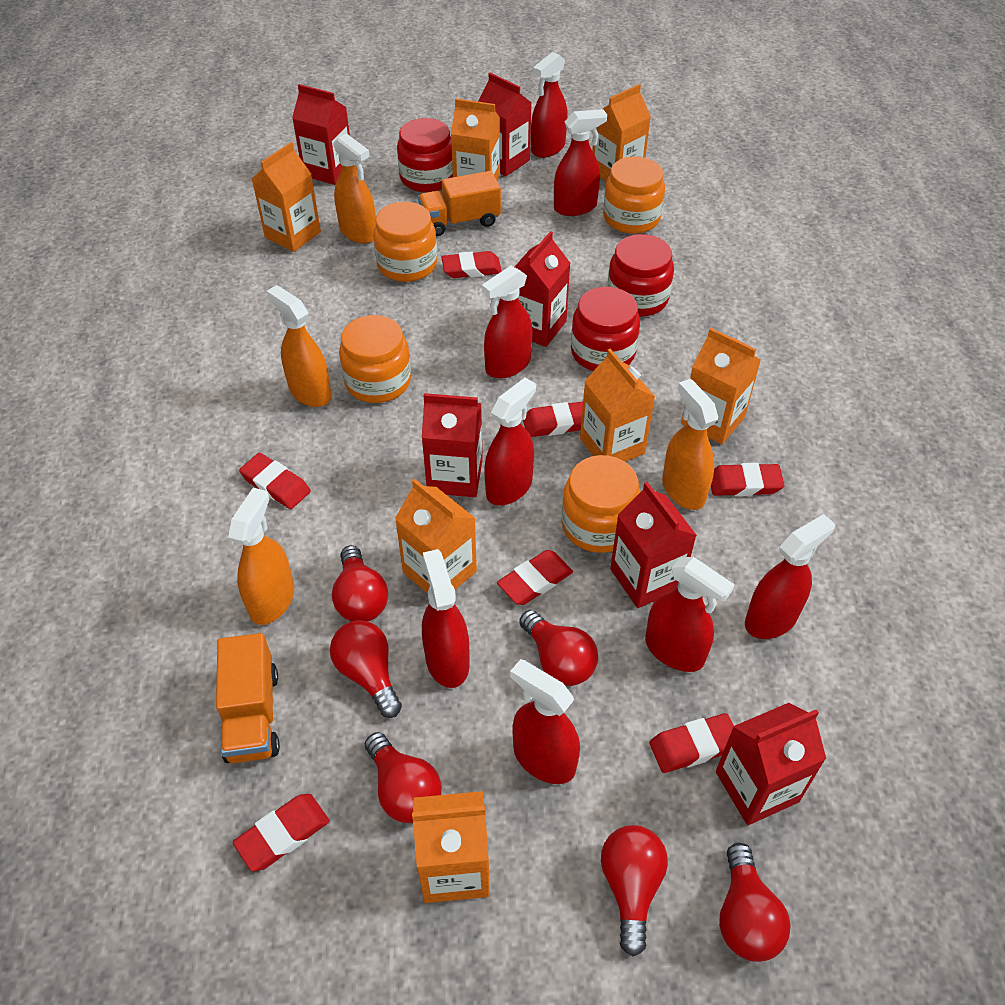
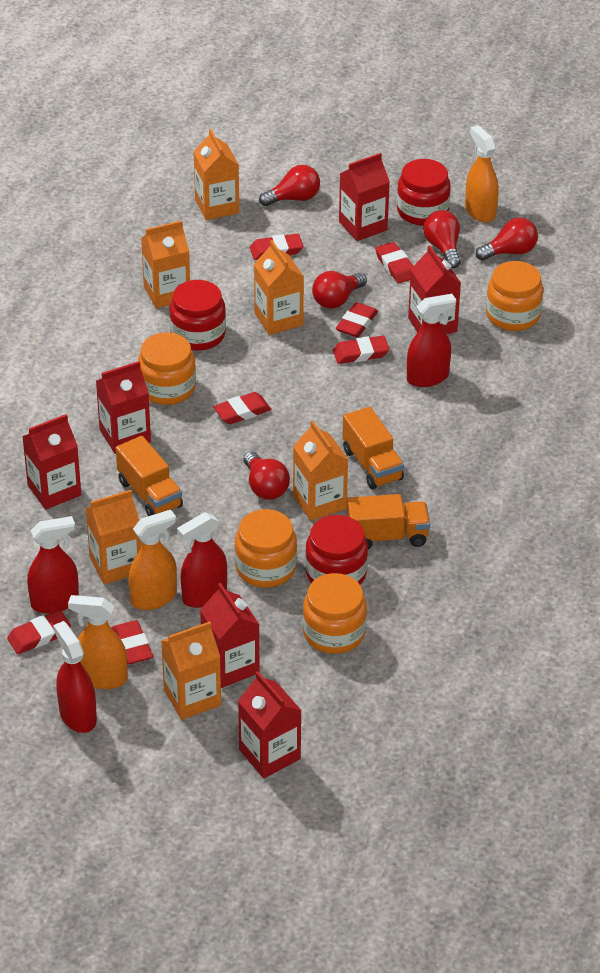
orange carton: 7 -> 6
orange spray bottle: 4 -> 3
orange truck: 2 -> 3
red light bulb: 6 -> 5
red spray bottle: 8 -> 4

